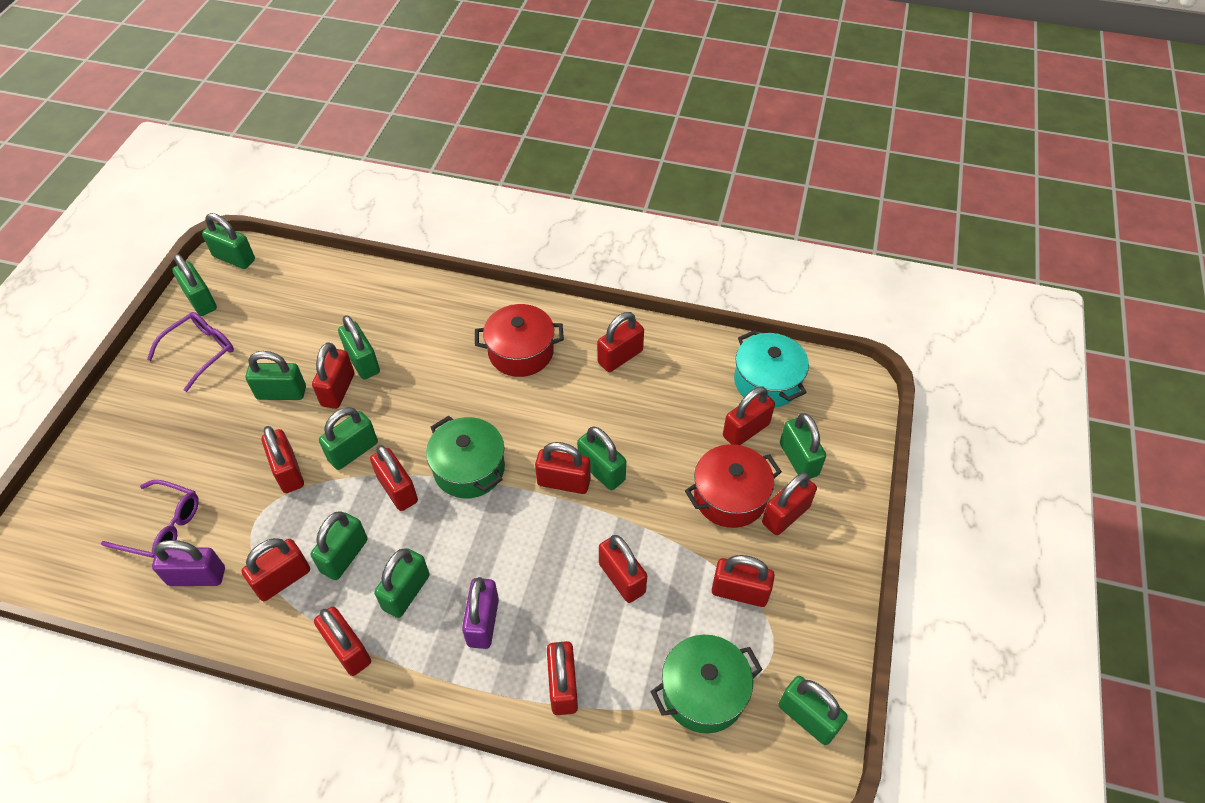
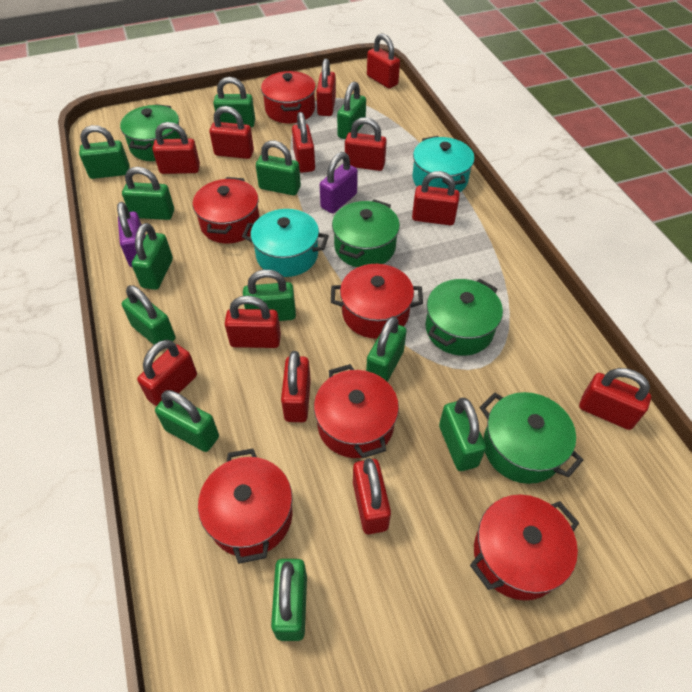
green padlock: 10 -> 12
green pot: 2 -> 4
purple glasses: 2 -> 0
red pot: 2 -> 6
turquoise pot: 1 -> 2

